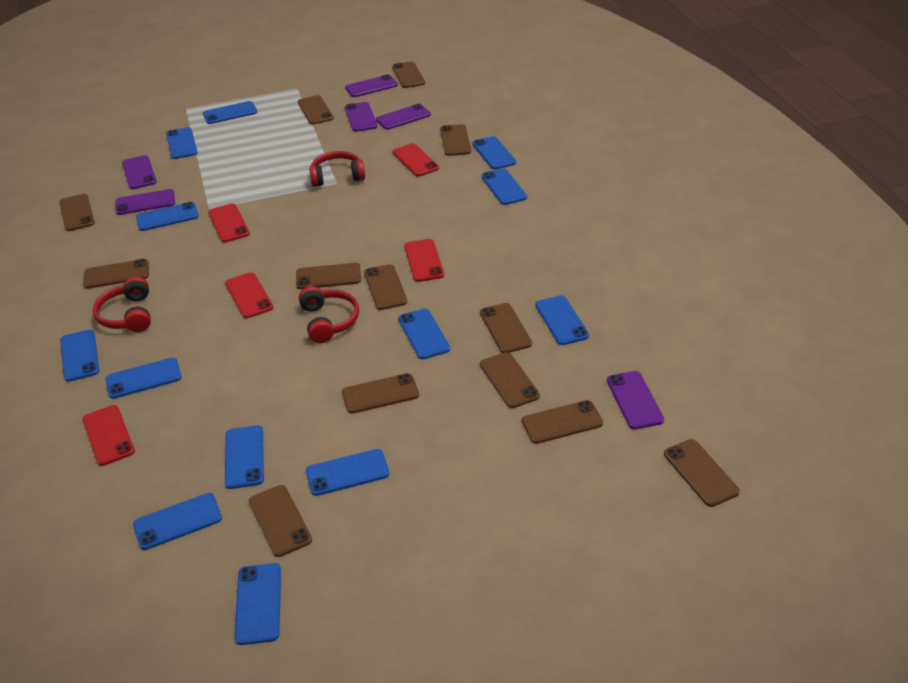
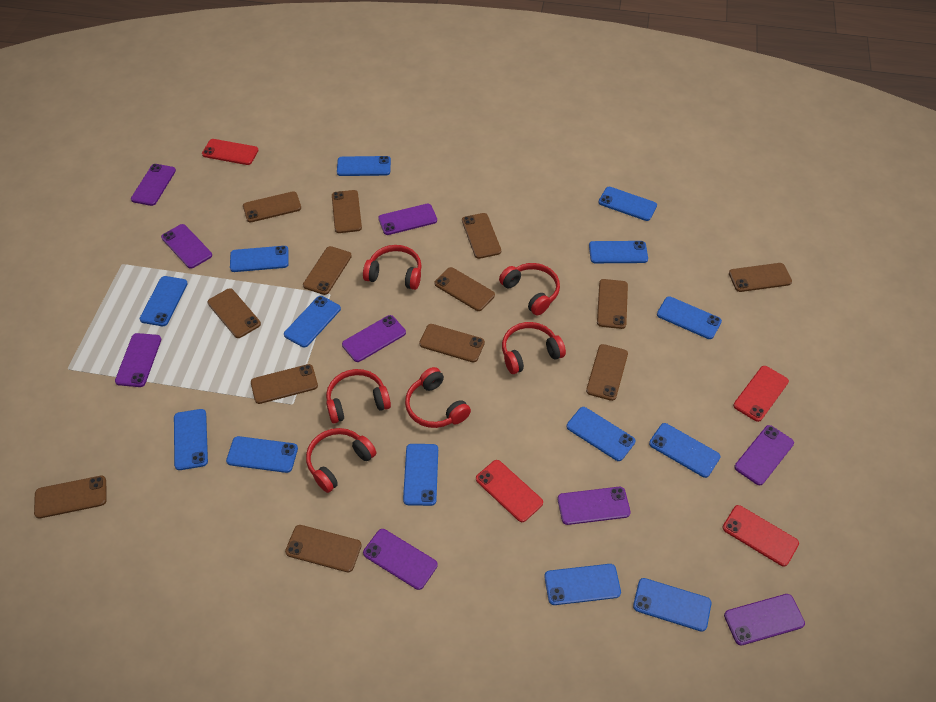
blue phone: 13 -> 14
purple phone: 6 -> 9
red headphones: 3 -> 6
red phone: 5 -> 4

